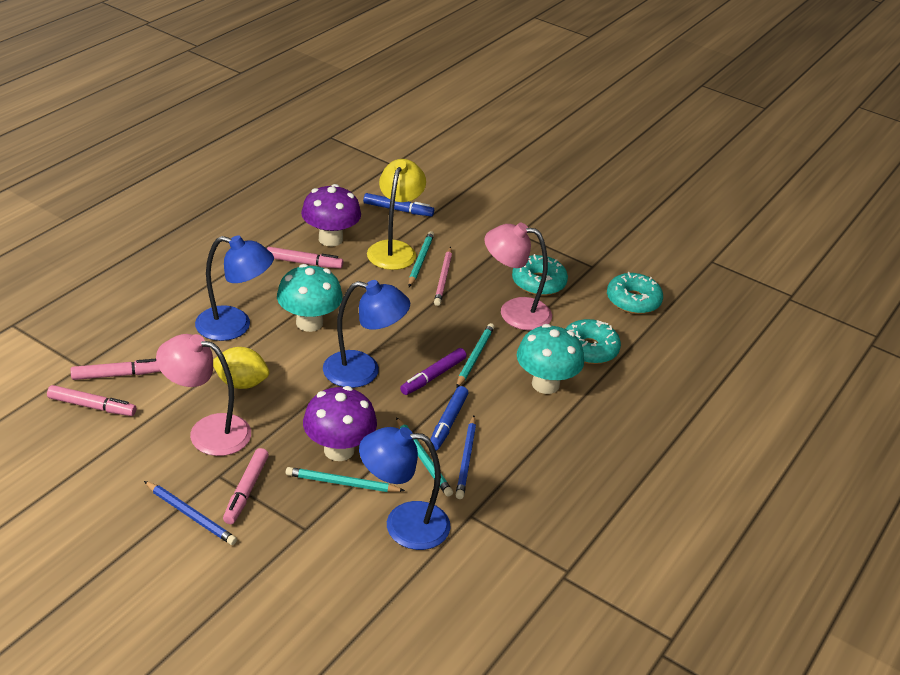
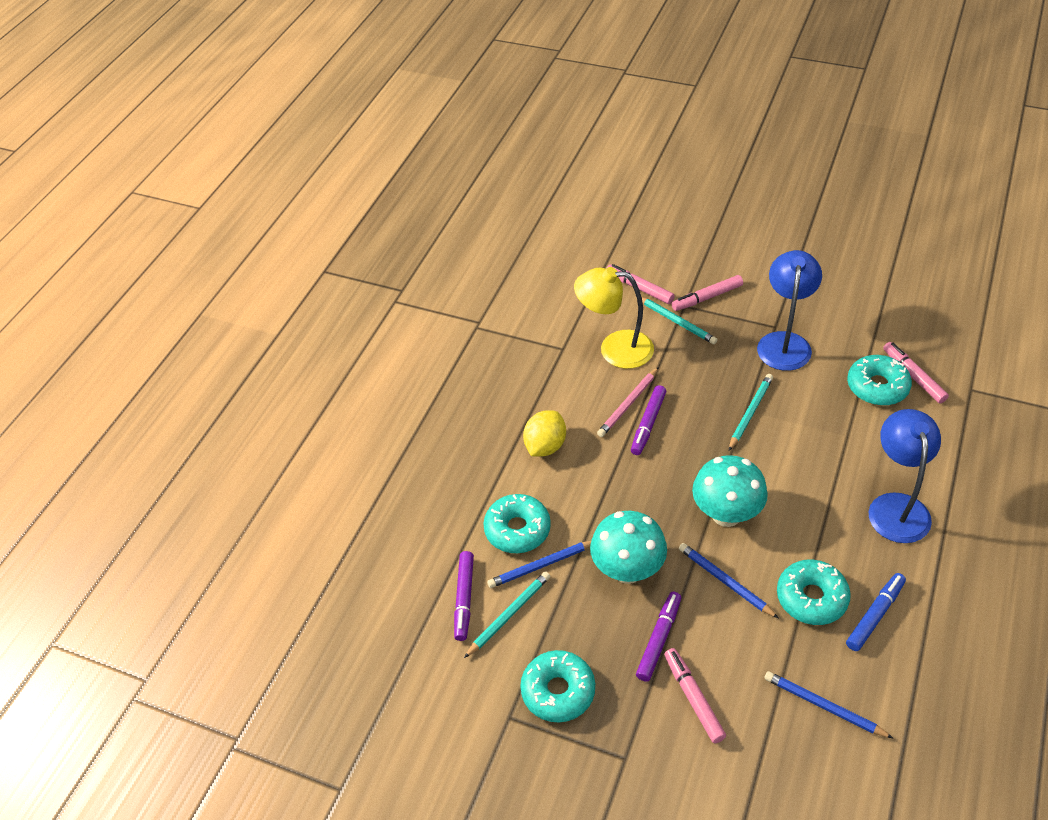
blue lamp: 3 -> 2
blue marker: 2 -> 1
blue pencil: 2 -> 3
pink lamp: 2 -> 0
purple marker: 1 -> 3
purple mushroom: 2 -> 0
turquoise donut: 3 -> 4
turquoise pencil: 4 -> 3

